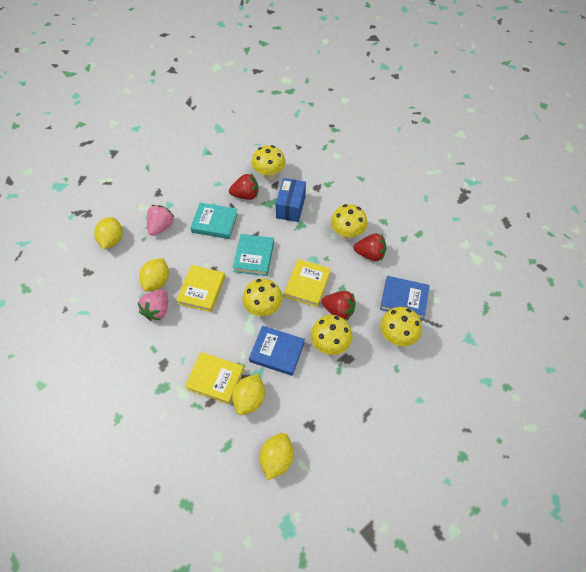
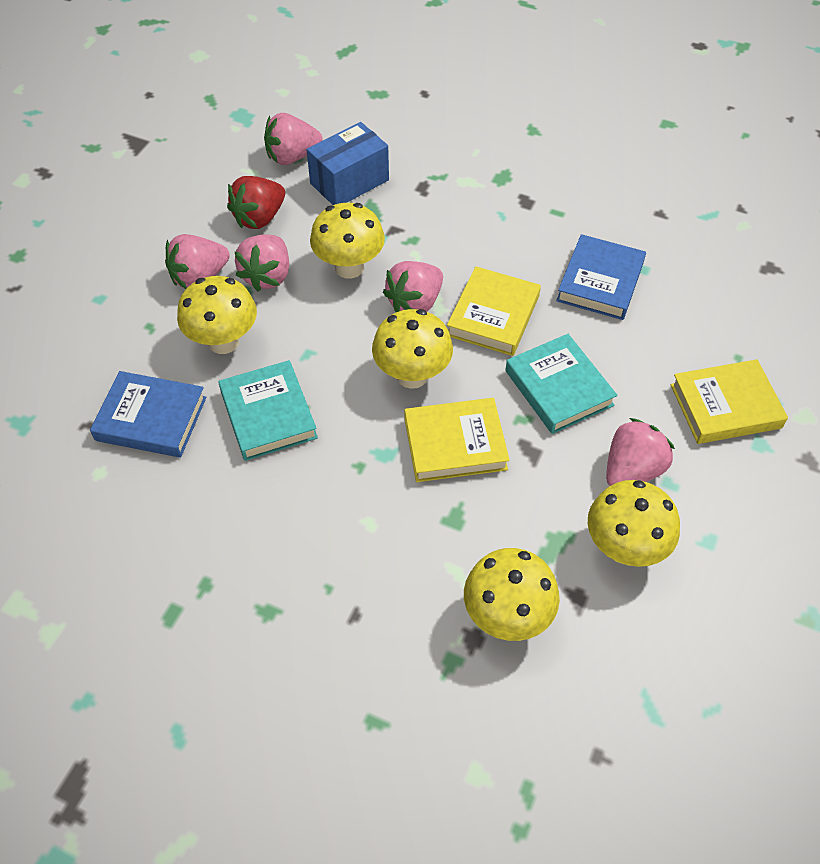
pink strawberry: 2 -> 5
red strawberry: 3 -> 1
yellow lemon: 4 -> 0

